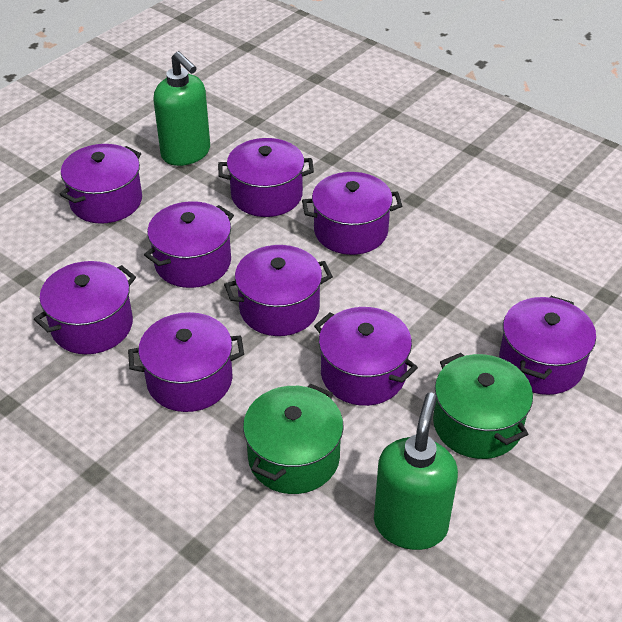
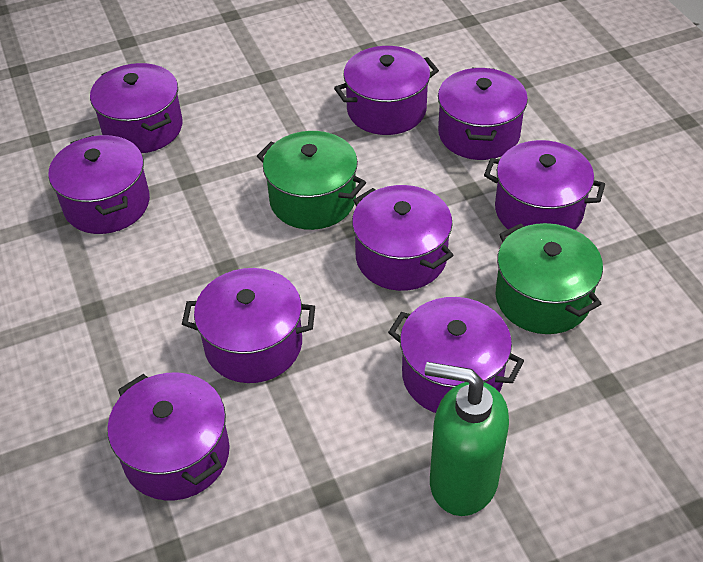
green soap dispenser: 2 -> 1

